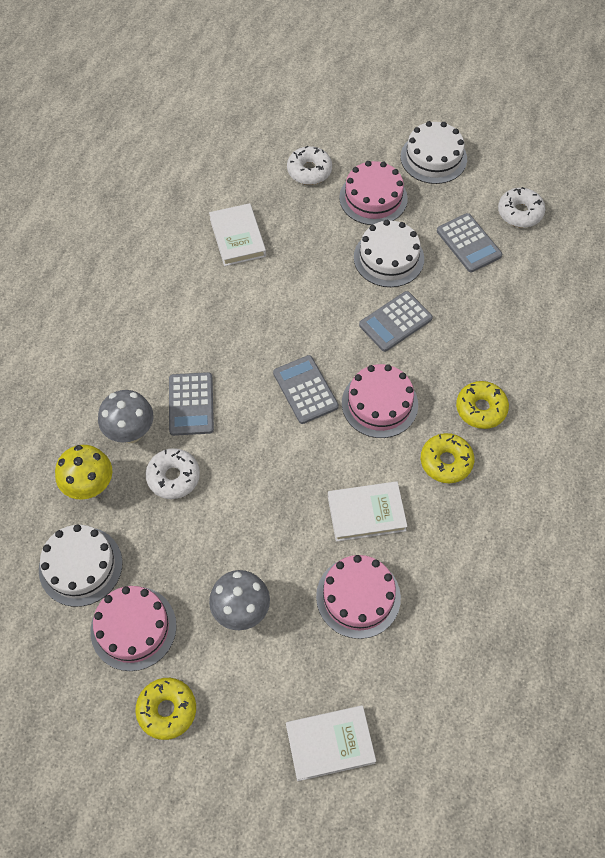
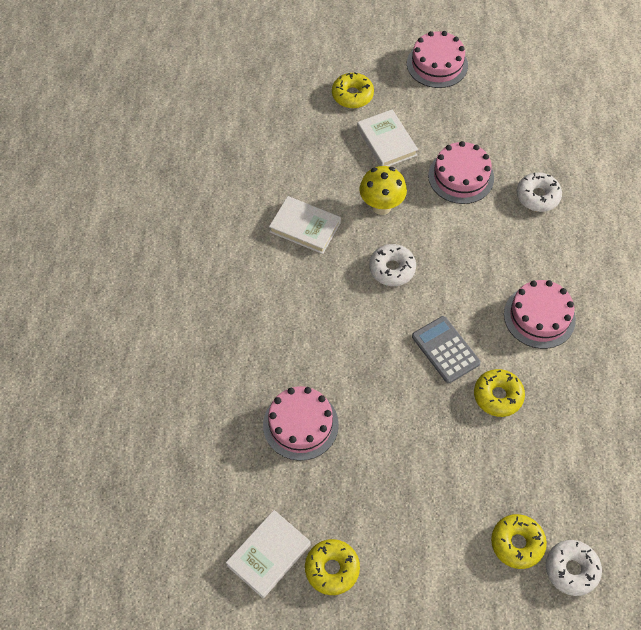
grey calculator: 4 -> 1
grey mushroom: 2 -> 0
white cake: 3 -> 0
yellow donut: 3 -> 4

